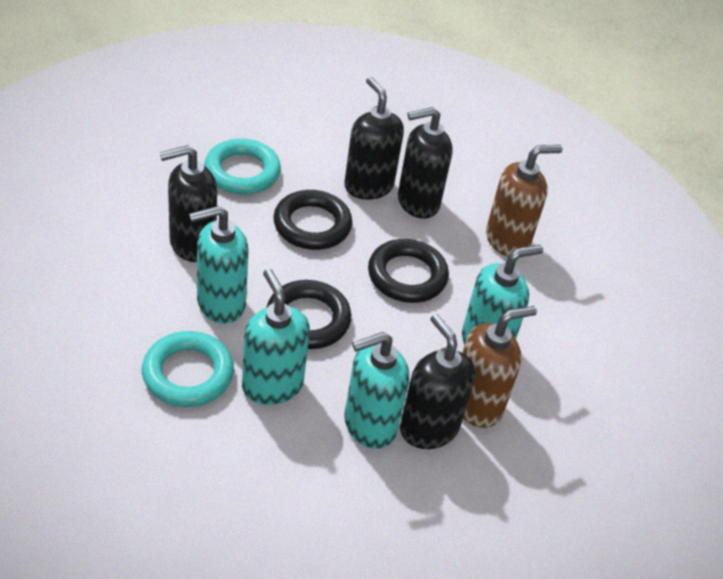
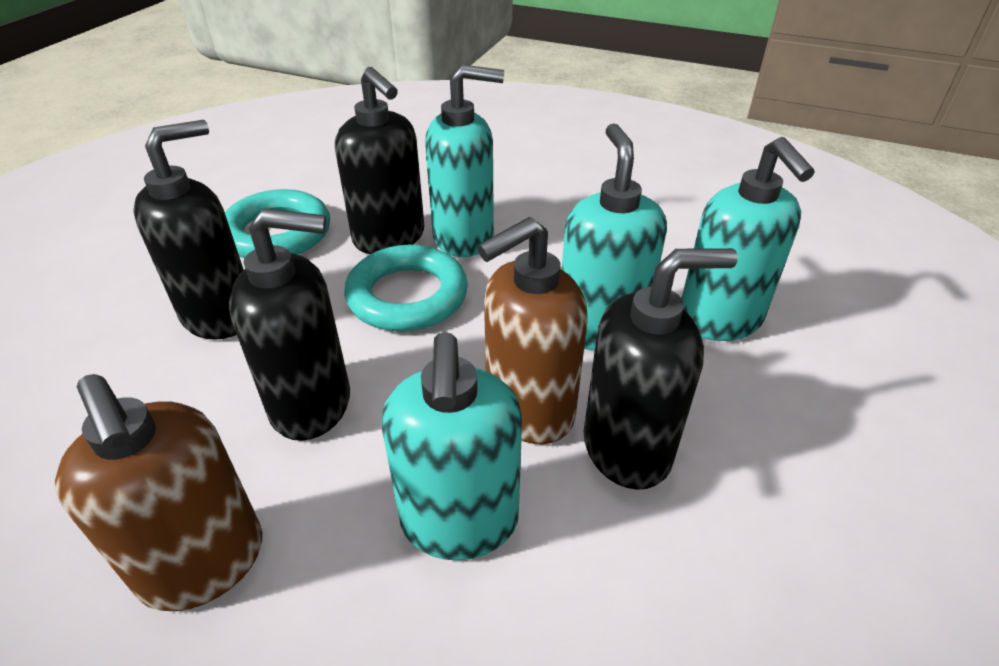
black ring: 3 -> 0

